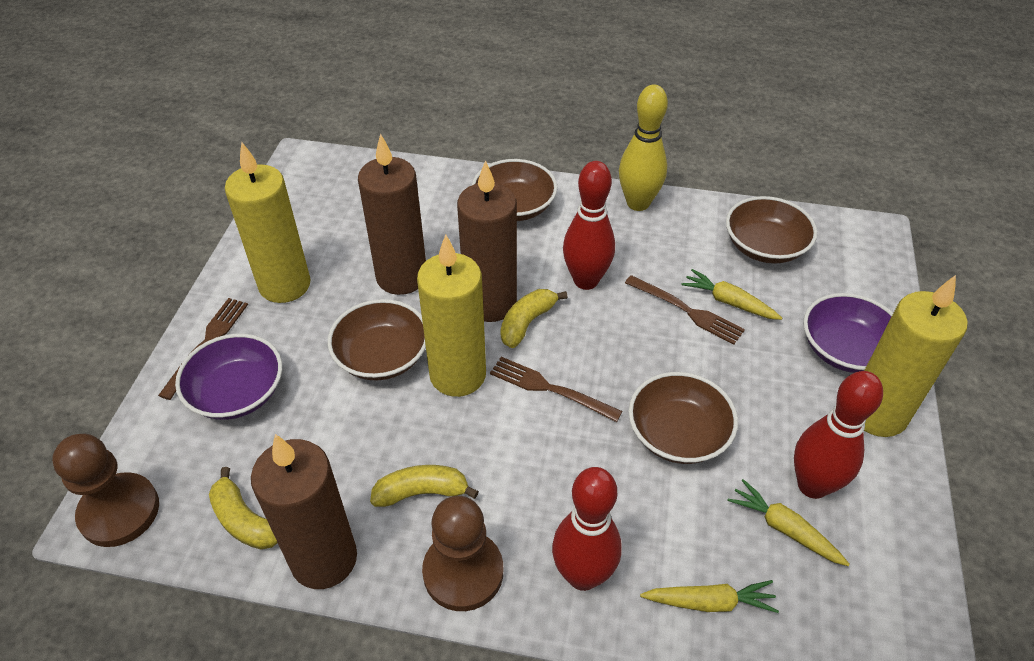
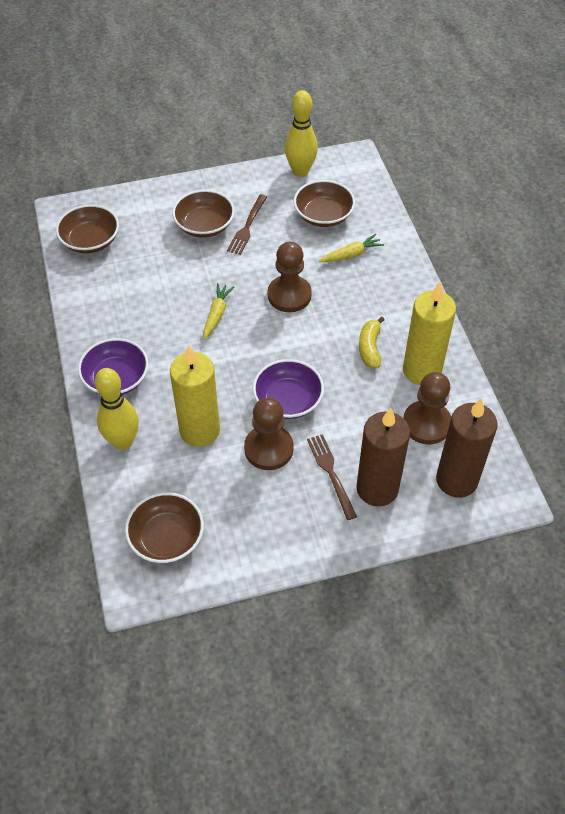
brown candle: 3 -> 2
brown fork: 3 -> 2
brown pawn: 2 -> 3
red bowling pin: 3 -> 0
yellow banana: 3 -> 1
yellow bowling pin: 1 -> 2
yellow candle: 3 -> 2
yellow carrot: 3 -> 2

